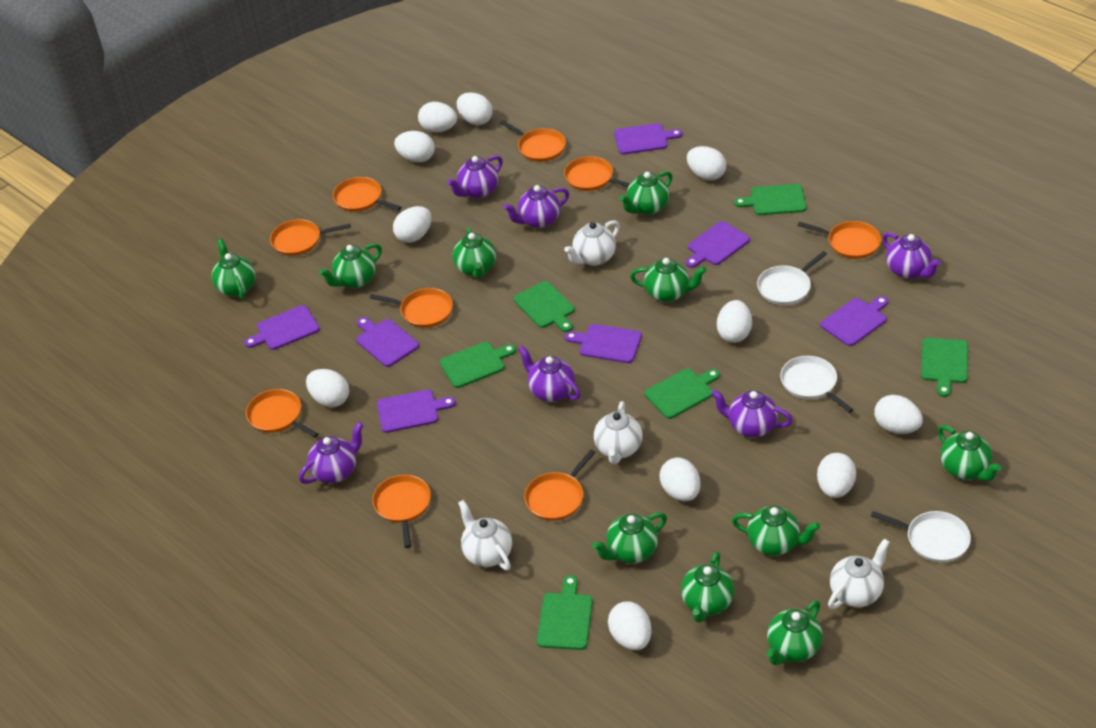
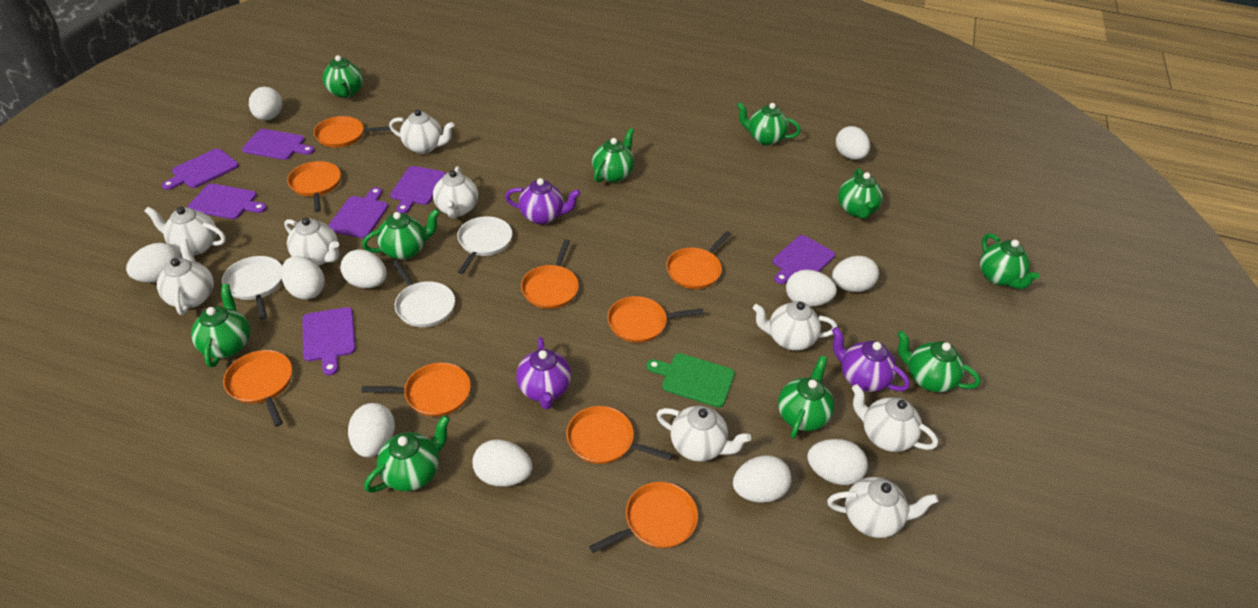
green cutting board: 6 -> 1
purple teapot: 6 -> 3
white teapot: 4 -> 9

